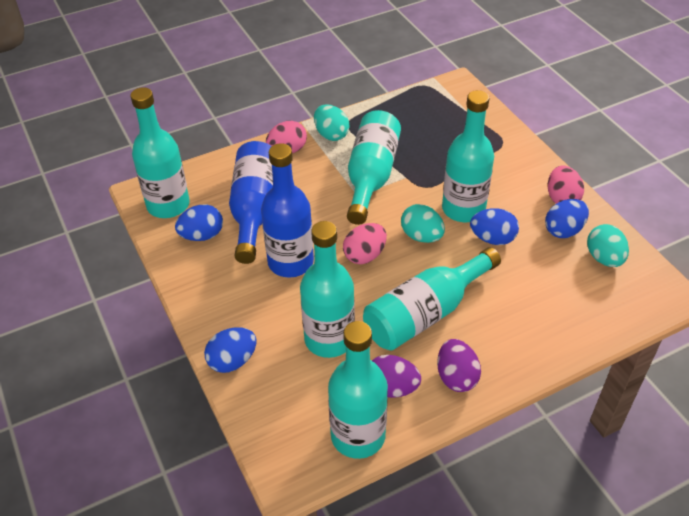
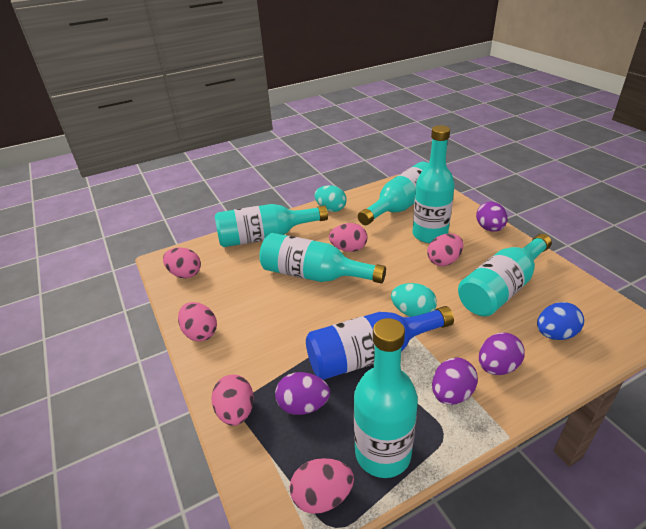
blue bottle: 2 -> 1
blue egg: 4 -> 1
pink egg: 3 -> 6
purple egg: 2 -> 4
turquoise egg: 3 -> 2

